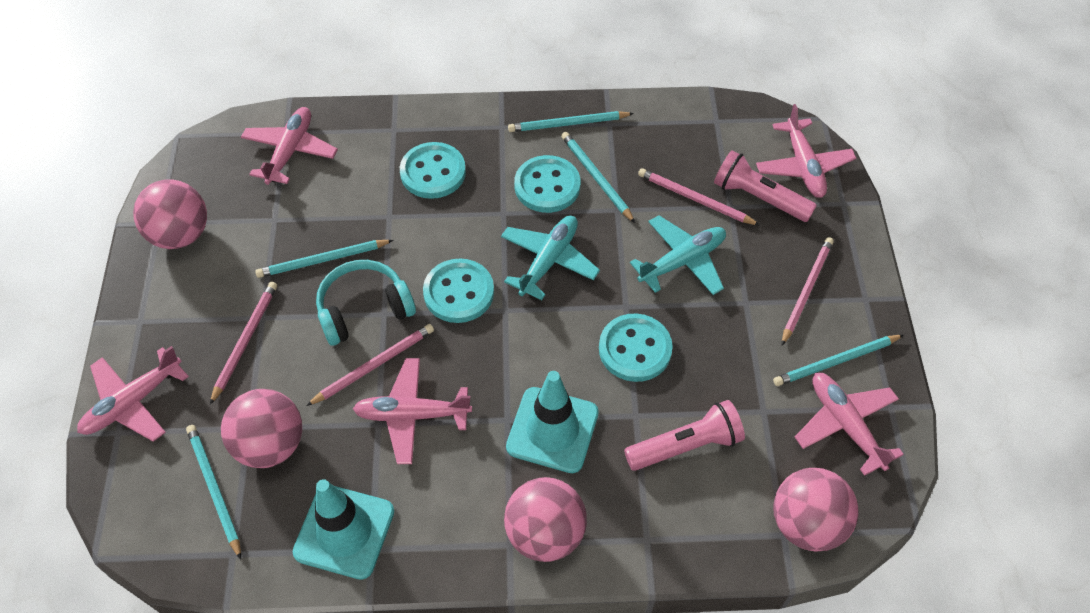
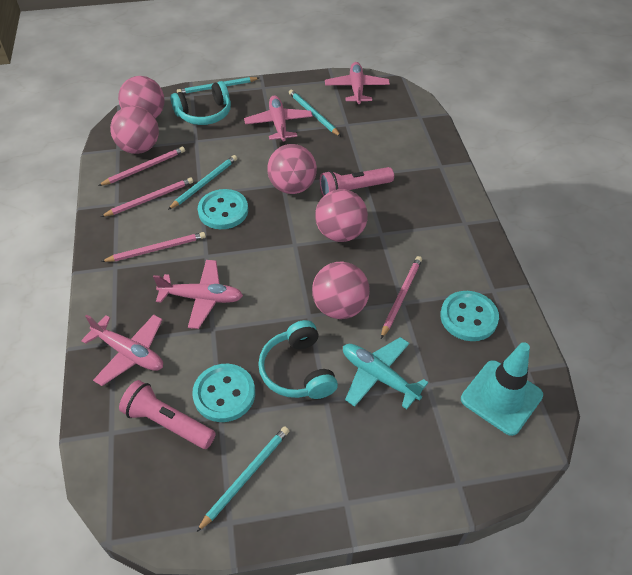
pink ball: 4 -> 5
pink plane: 5 -> 4
turquoise button: 4 -> 3
turquoise headphones: 1 -> 2
turquoise pencil: 5 -> 4
turquoise plane: 2 -> 1
turquoise traffic cone: 2 -> 1

